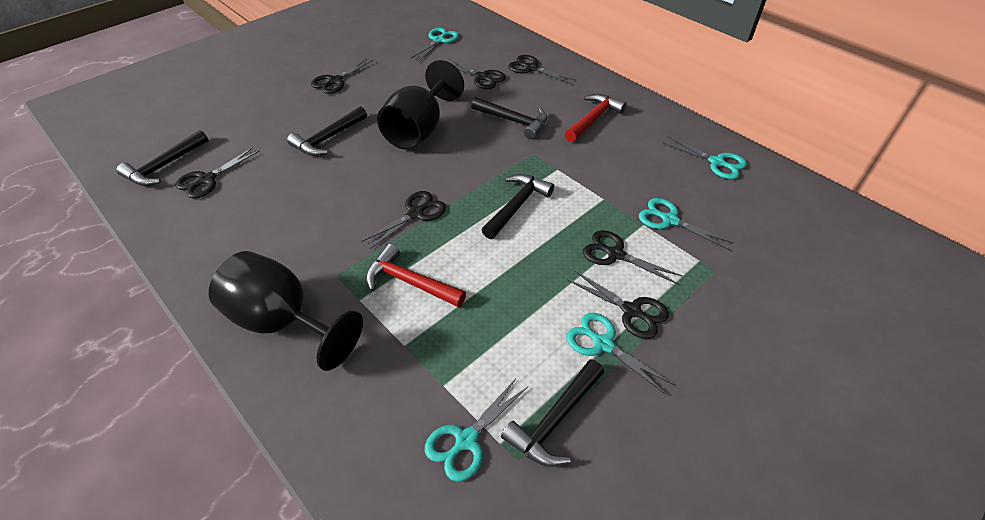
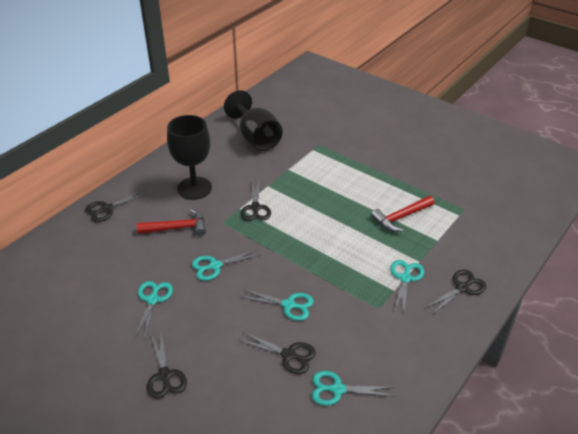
black hammer: 5 -> 0
black scissors: 7 -> 5

